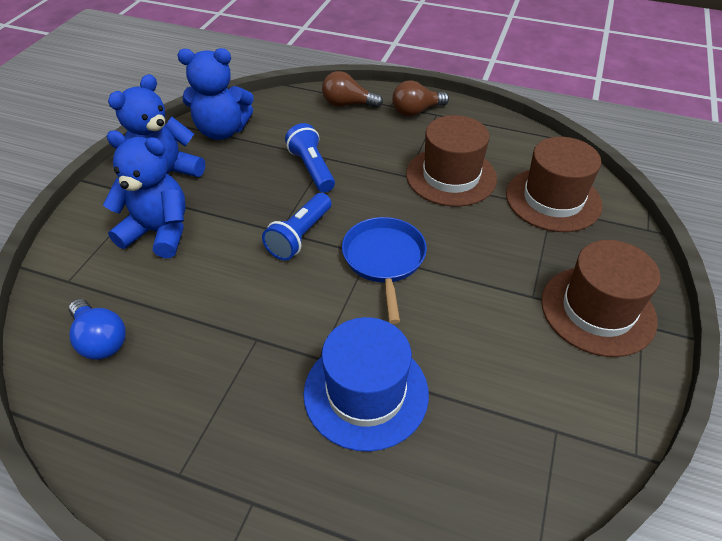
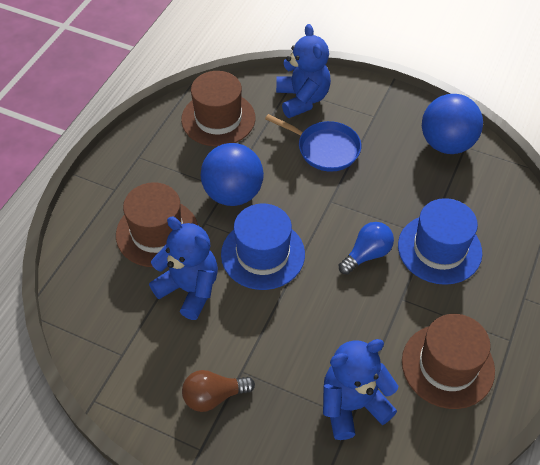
blue ball: 0 -> 2
blue flashlight: 2 -> 0
blue hat: 1 -> 2
brown light bulb: 2 -> 1

